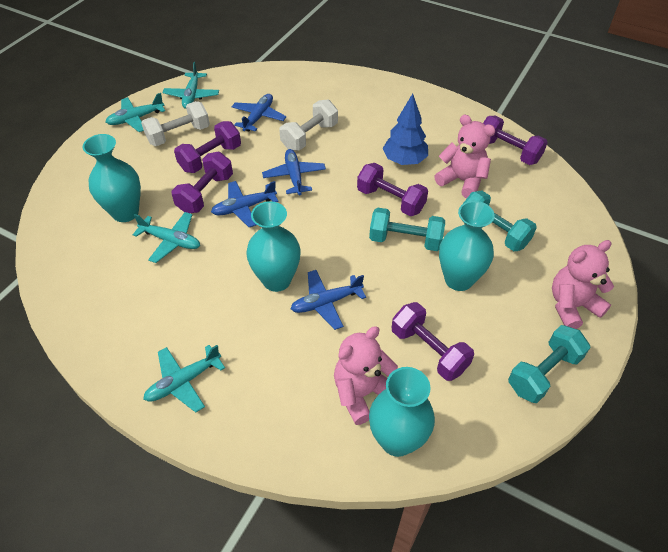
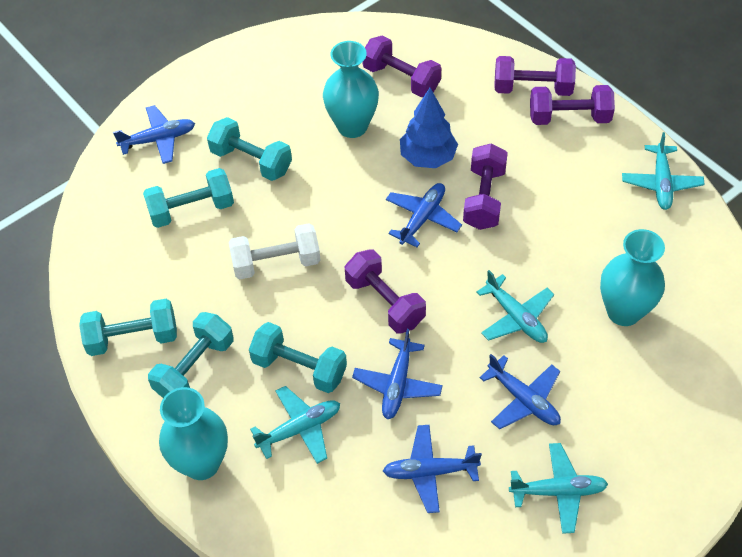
blue plane: 4 -> 5
pink teddy bear: 3 -> 0
turquoise dumbbell: 3 -> 5
turquoise vase: 4 -> 3
white dumbbell: 2 -> 1

